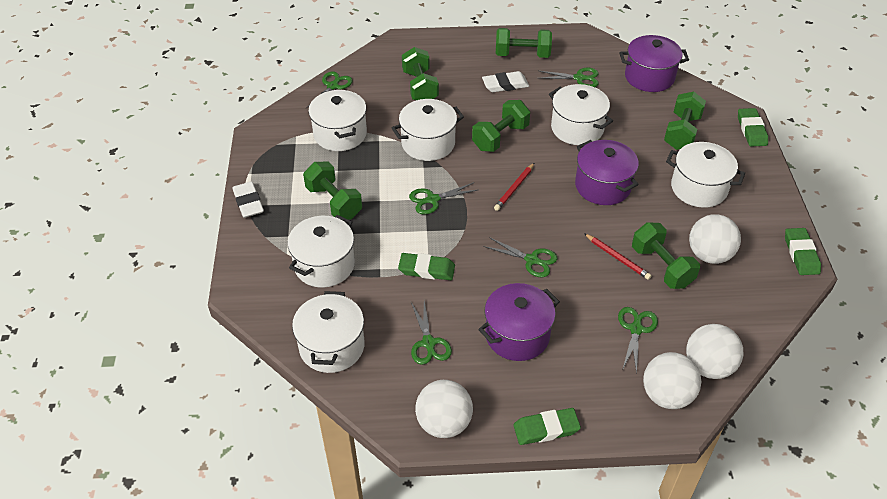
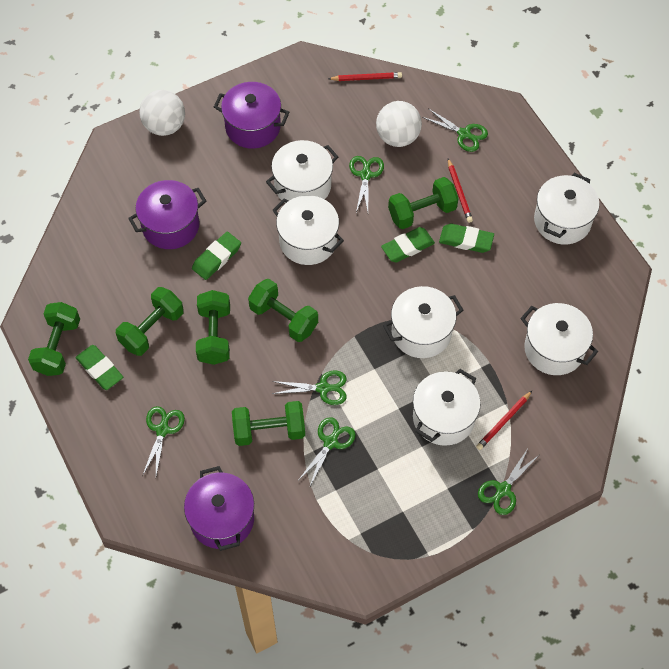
red pencil: 2 -> 3
white ball: 4 -> 2
white eraser: 2 -> 0

